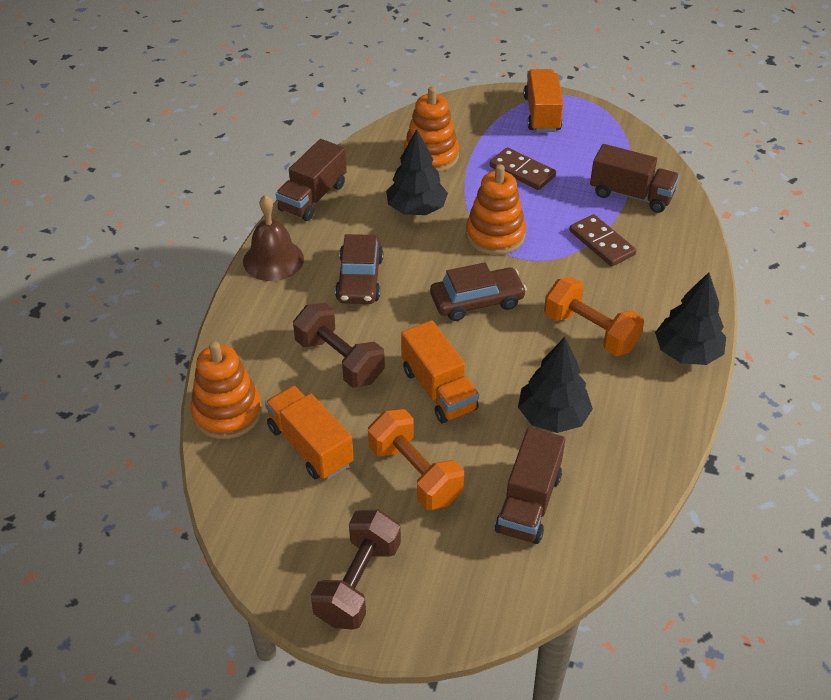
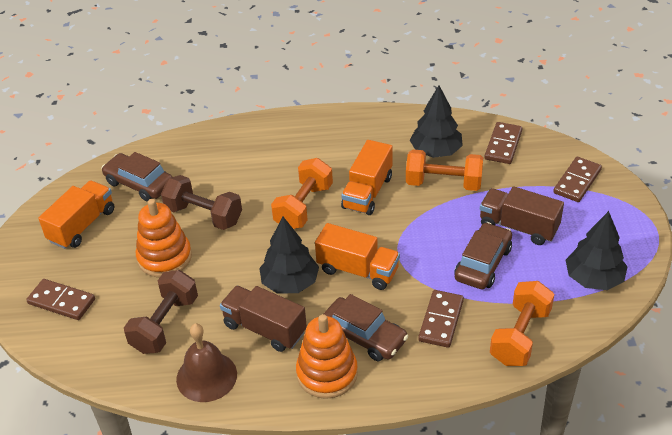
brown car: 2 -> 3
brown domino: 2 -> 4
brown truck: 3 -> 2
orange dumbbell: 2 -> 3
orange stacking toy: 3 -> 2

